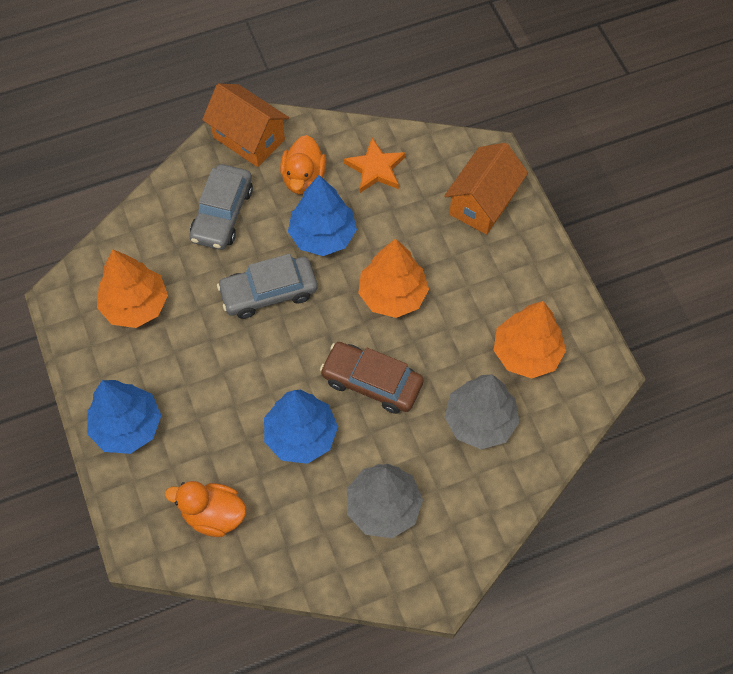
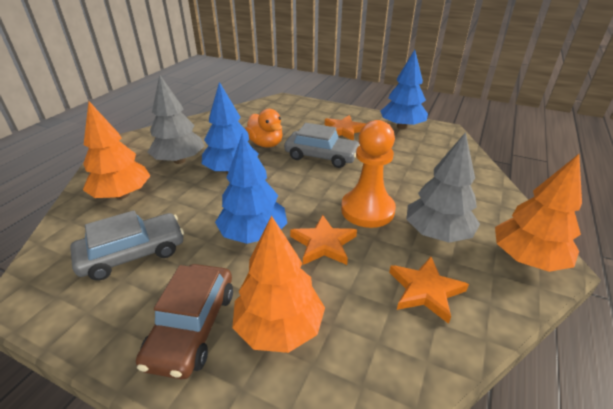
orange duck: 2 -> 1
orange house: 2 -> 0
orange pawn: 0 -> 1
orange star: 1 -> 3

